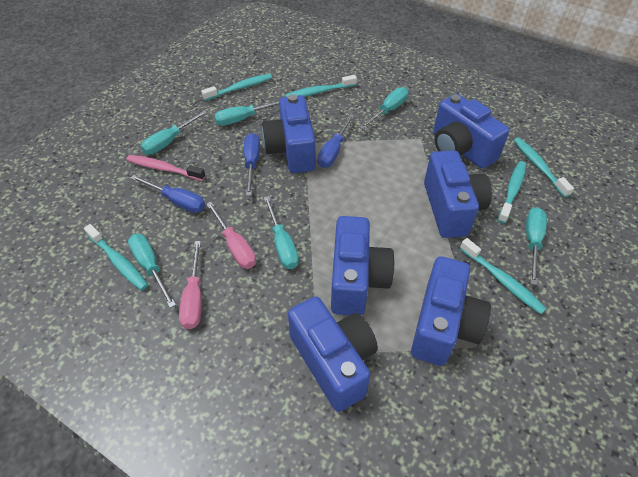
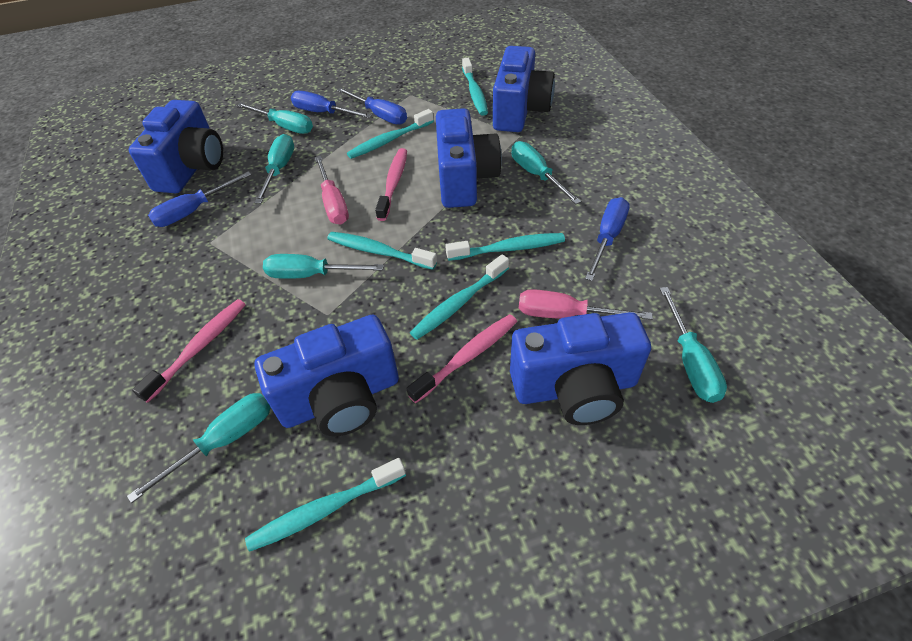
blue camera: 6 -> 5
blue screwdriver: 3 -> 4
pink toothbrush: 1 -> 3

